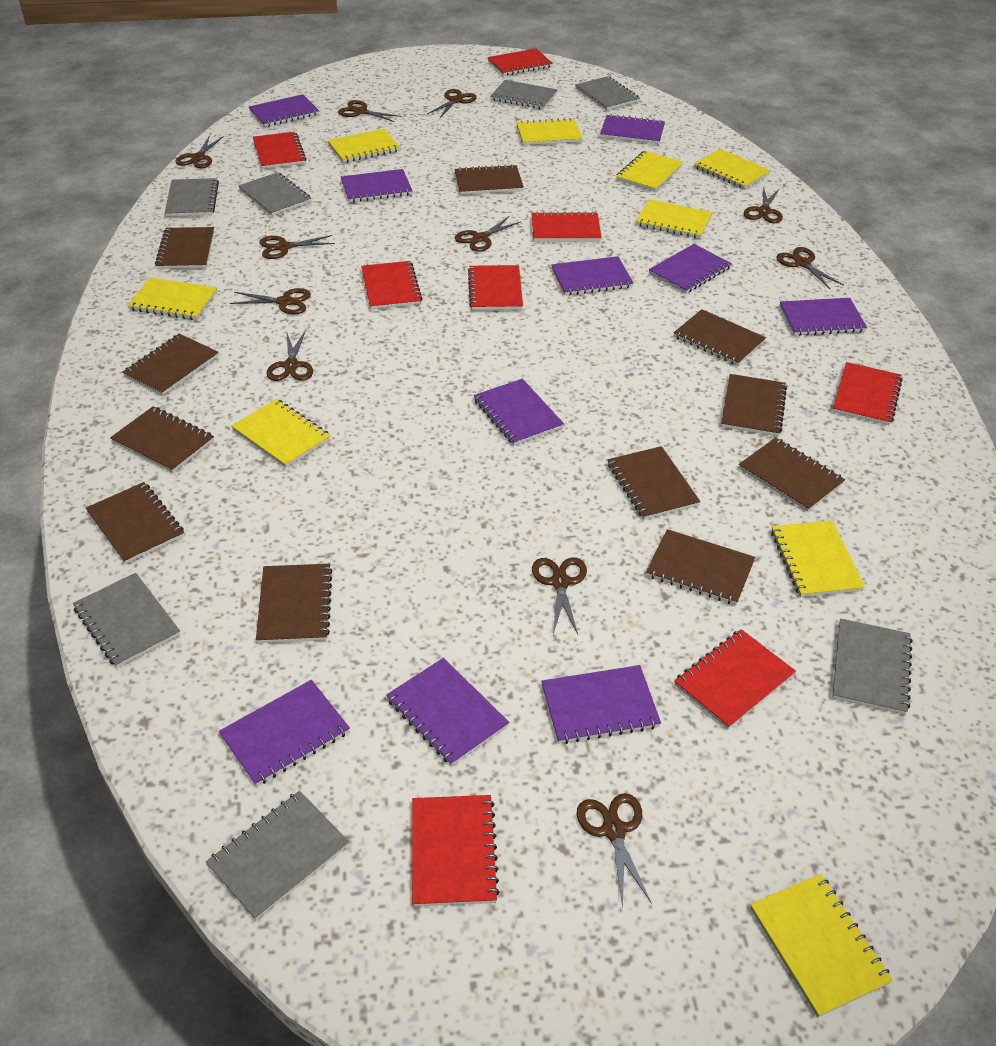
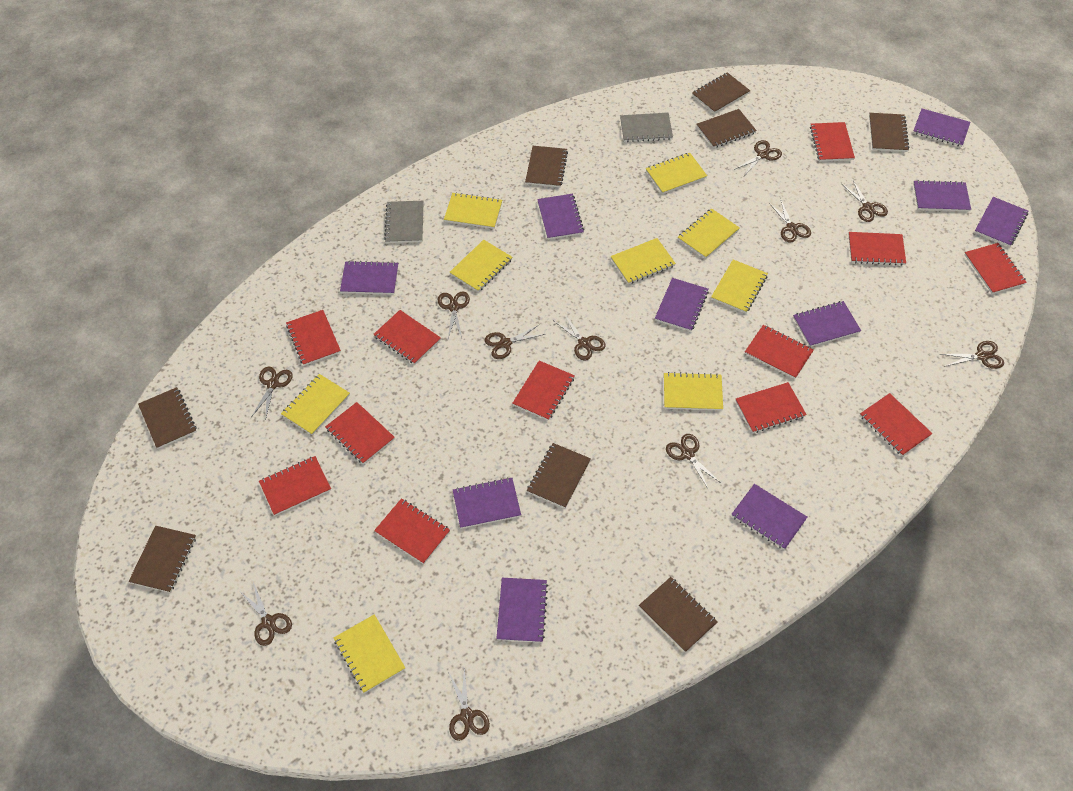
brown notebook: 11 -> 8
grey notebook: 7 -> 2
red notebook: 8 -> 12

